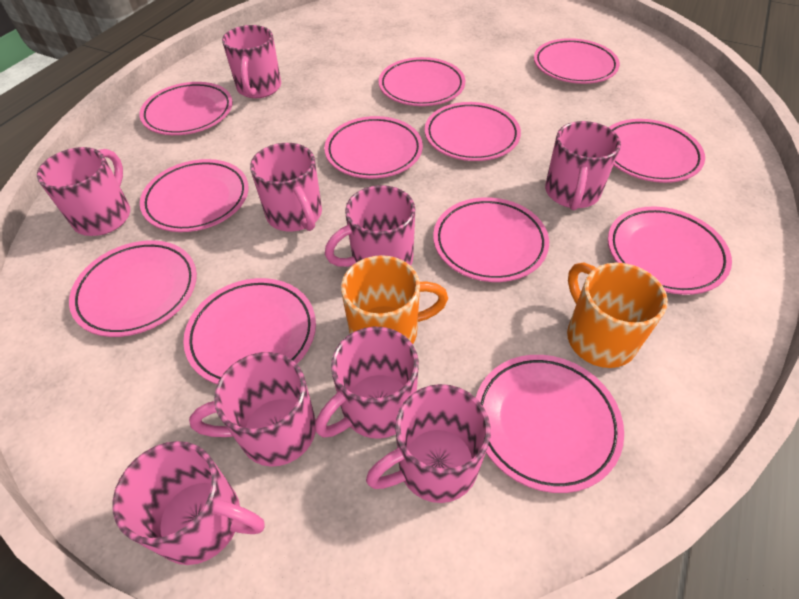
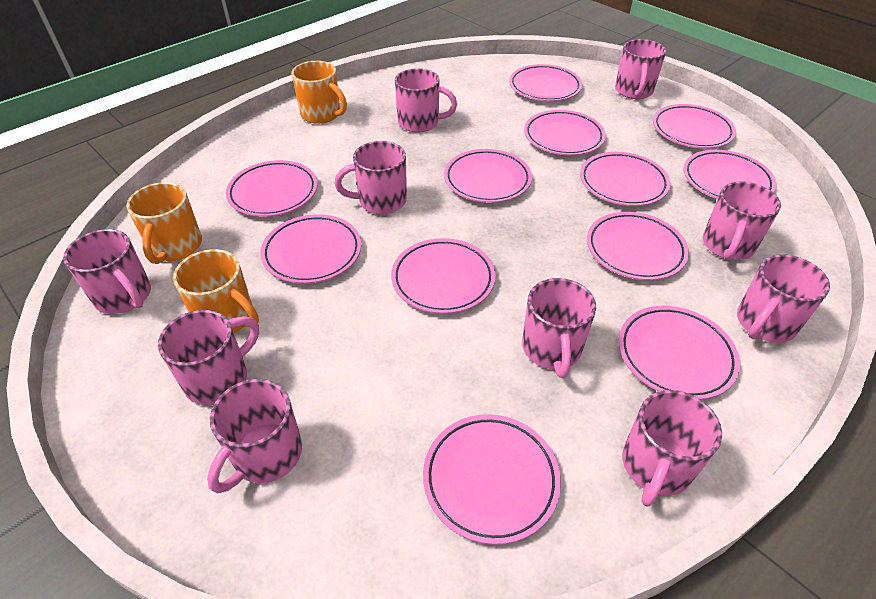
orange mug: 2 -> 3
pink mug: 9 -> 10

